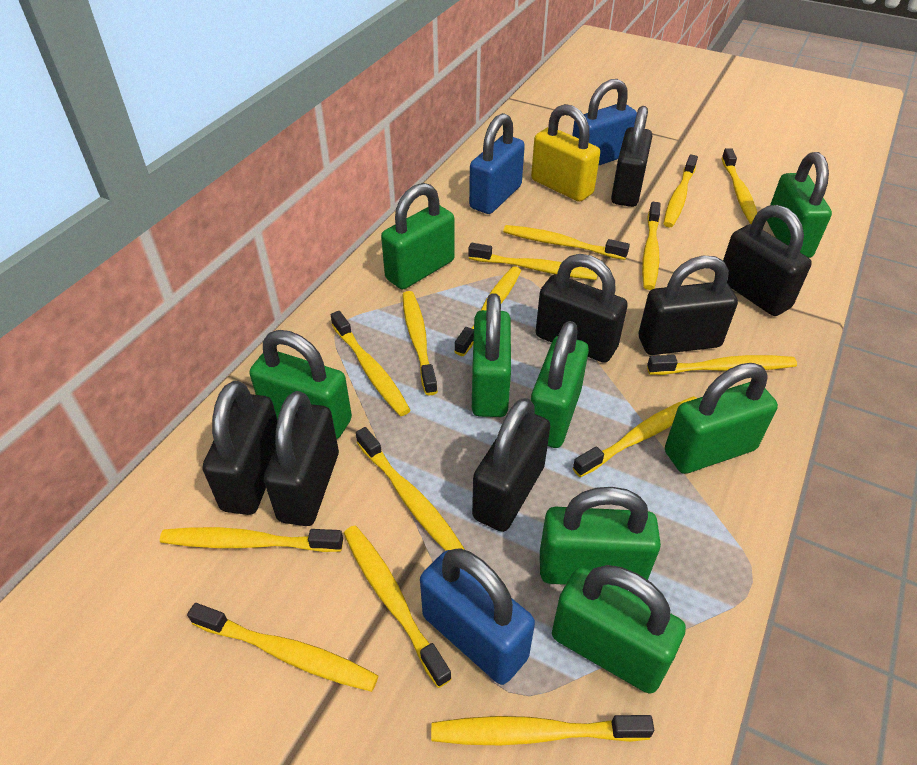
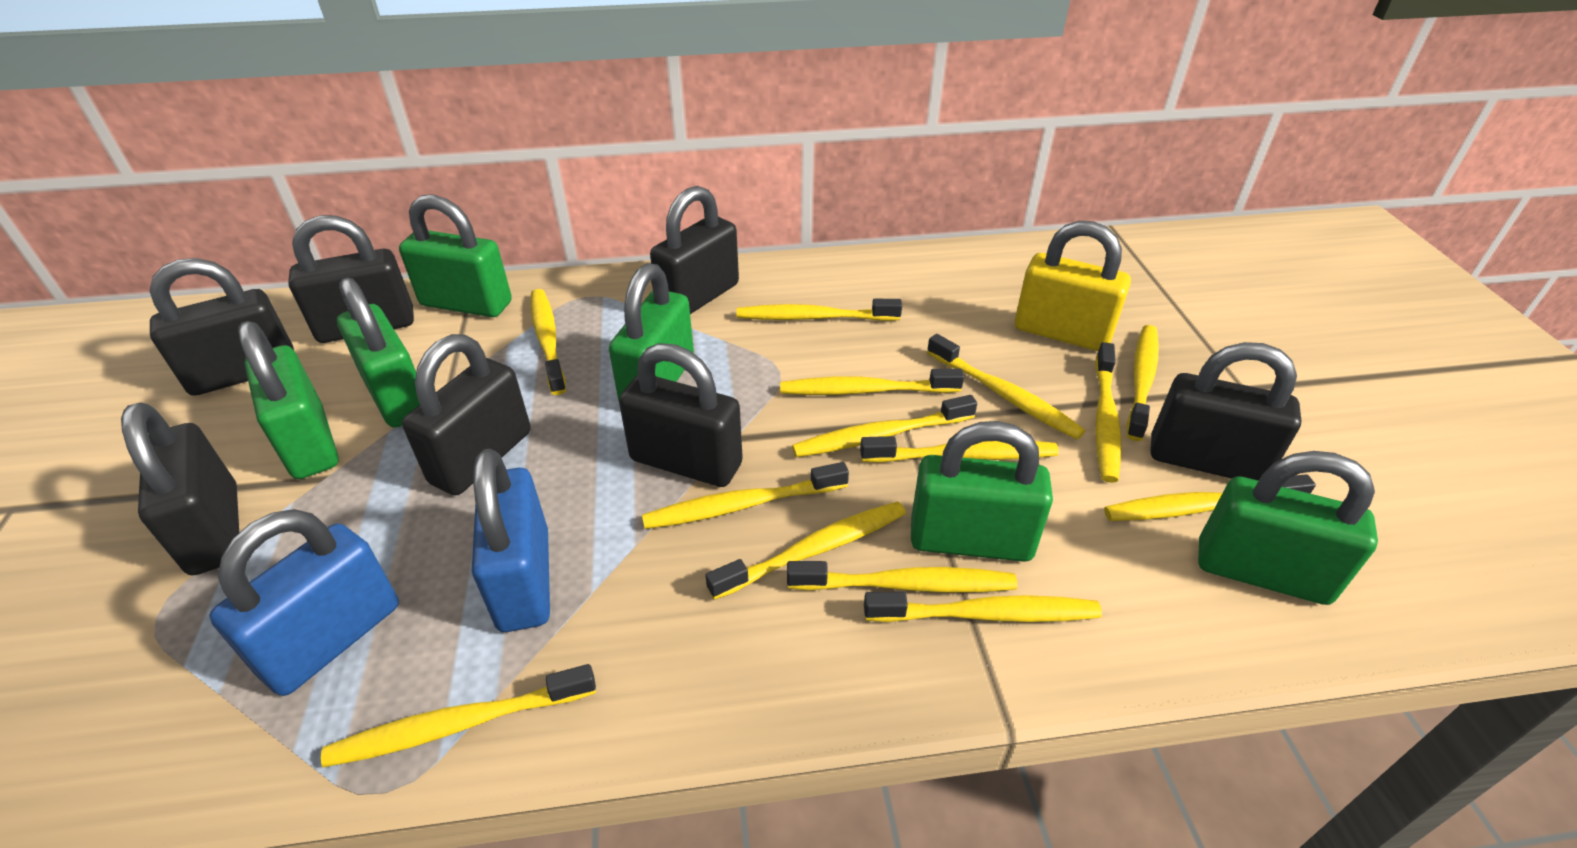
blue padlock: 3 -> 2
green padlock: 8 -> 6
yellow toothbrush: 15 -> 14

